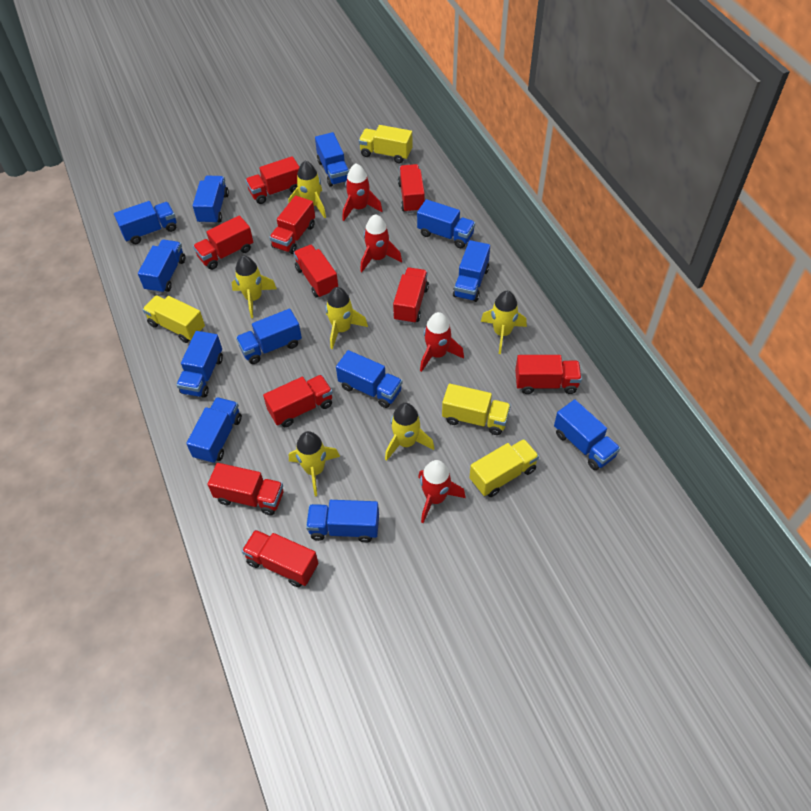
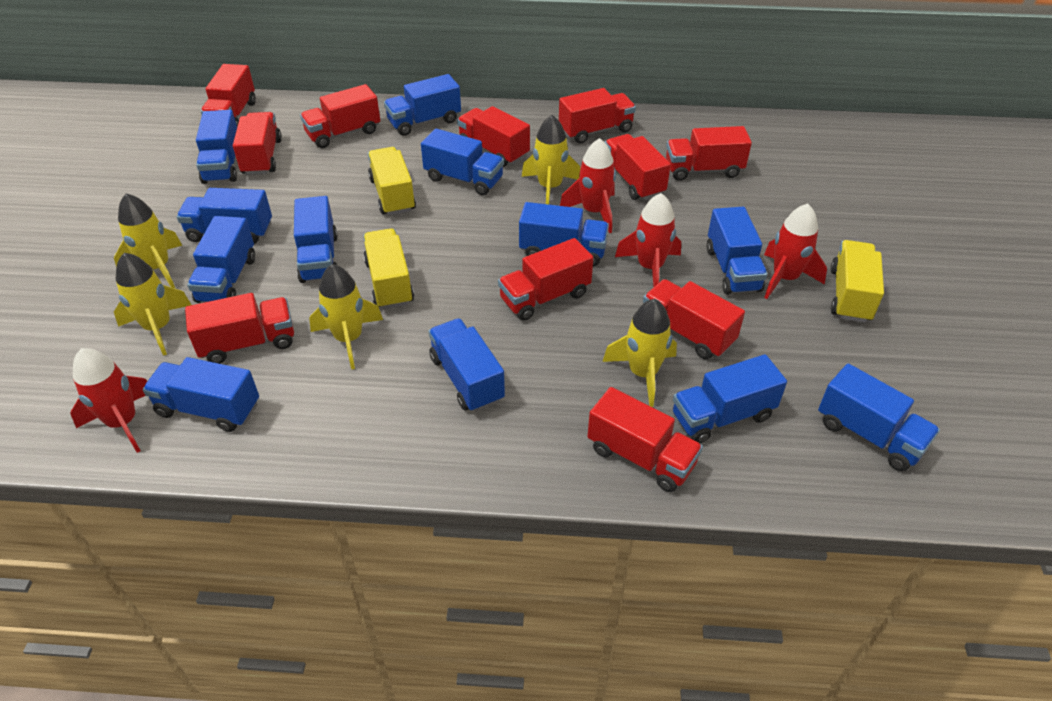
red truck: 10 -> 11
yellow rocket: 6 -> 5
yellow truck: 4 -> 3

